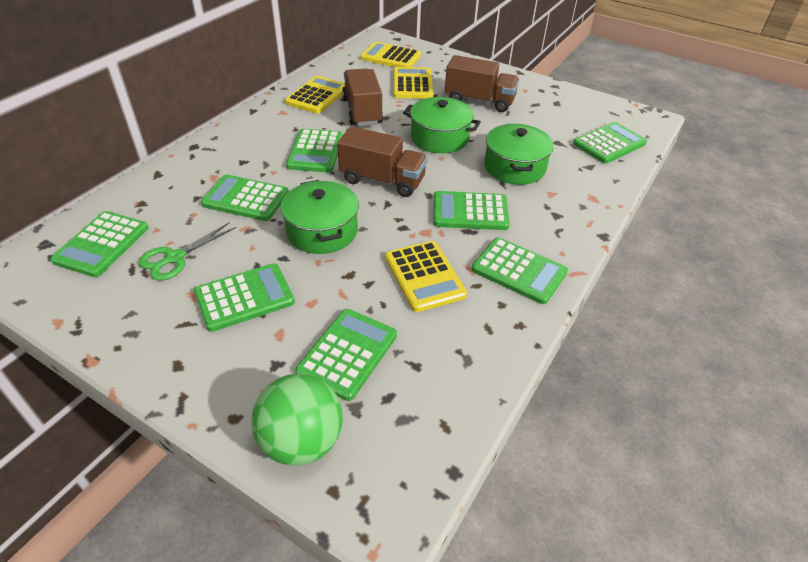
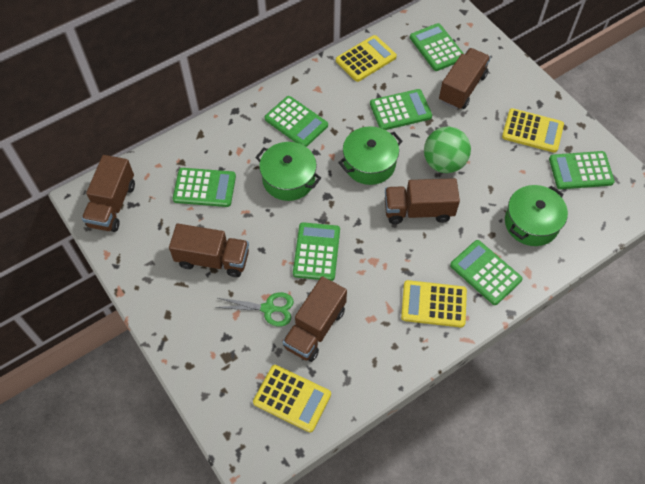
brown truck: 3 -> 5
green calculator: 8 -> 7

